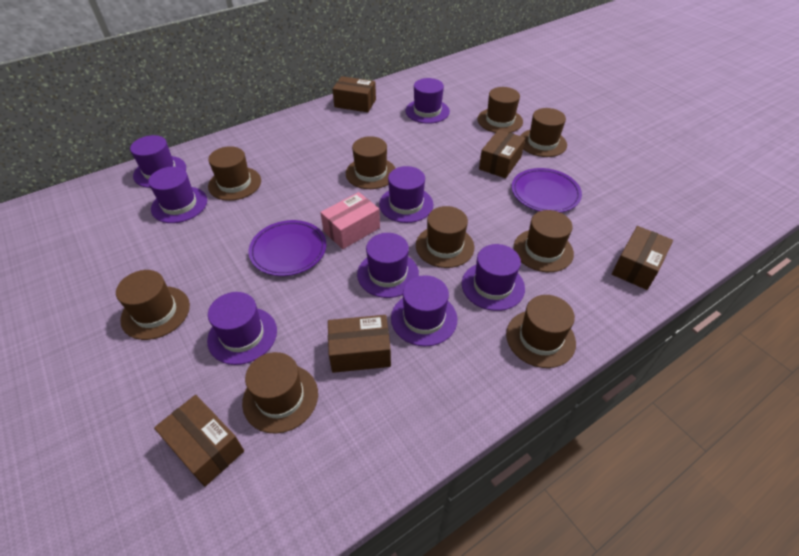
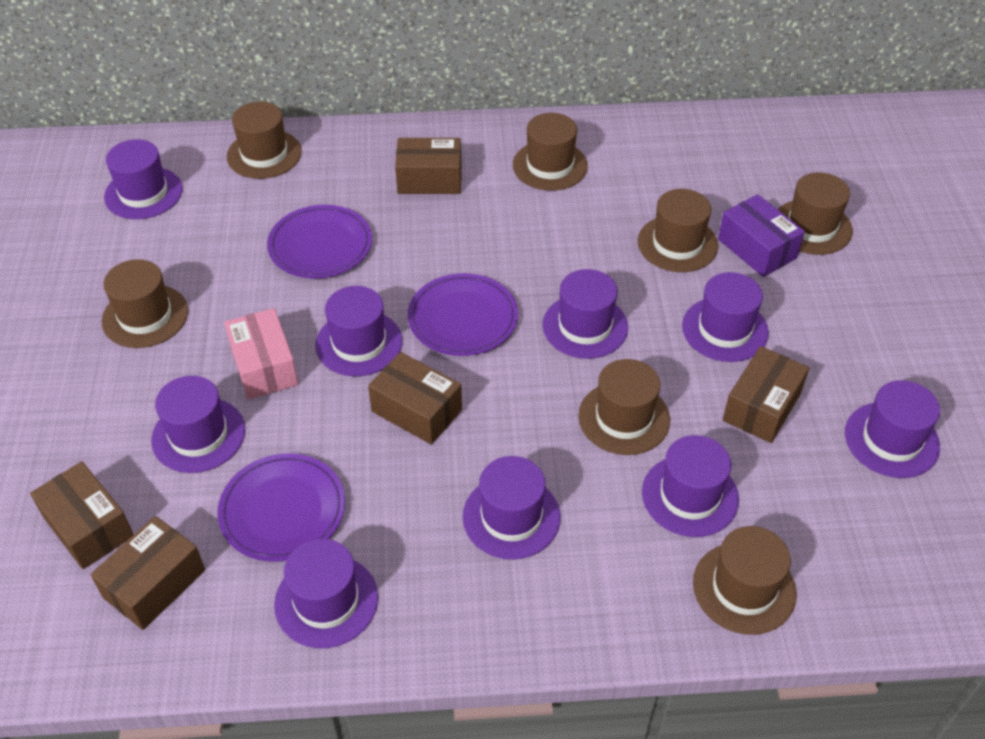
brown hat: 9 -> 7
purple box: 0 -> 1
purple hat: 8 -> 9
purple plate: 2 -> 3

